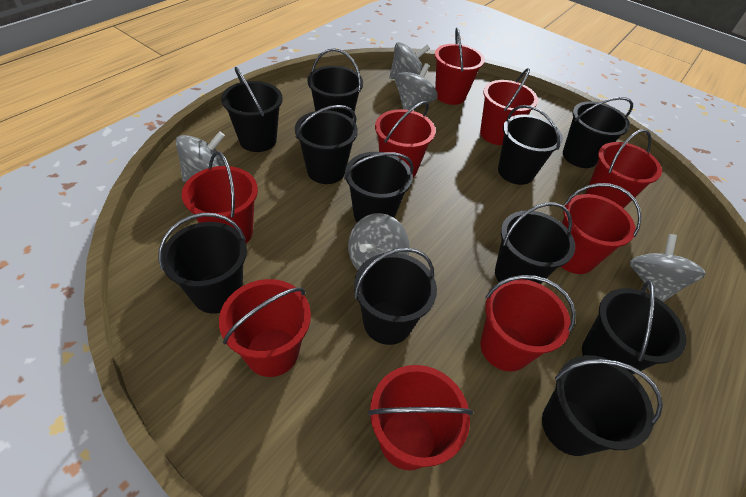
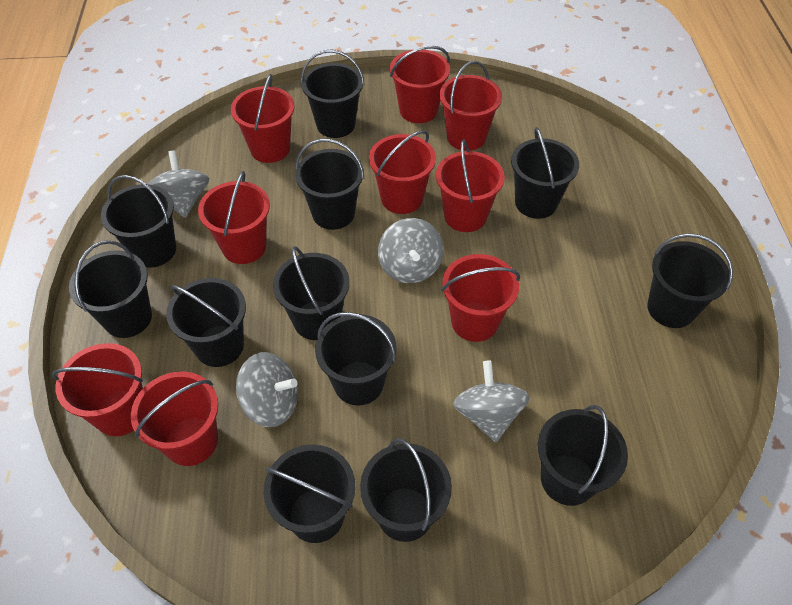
black bucket: 11 -> 12
grey spinning top: 5 -> 4

